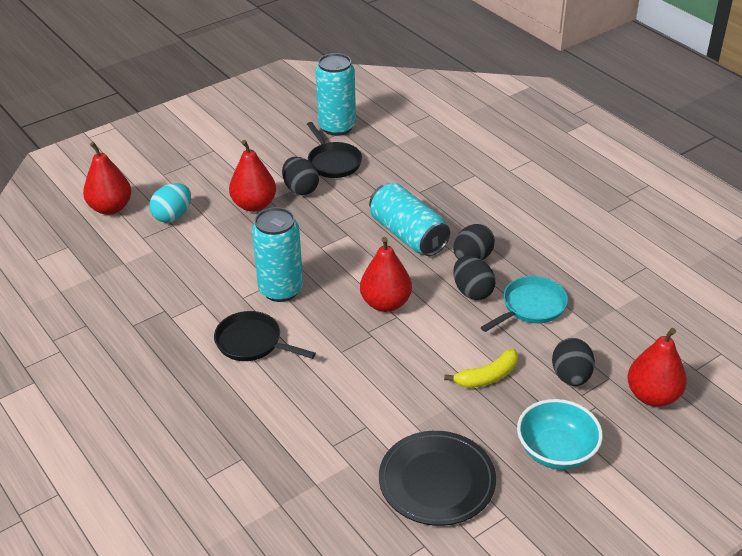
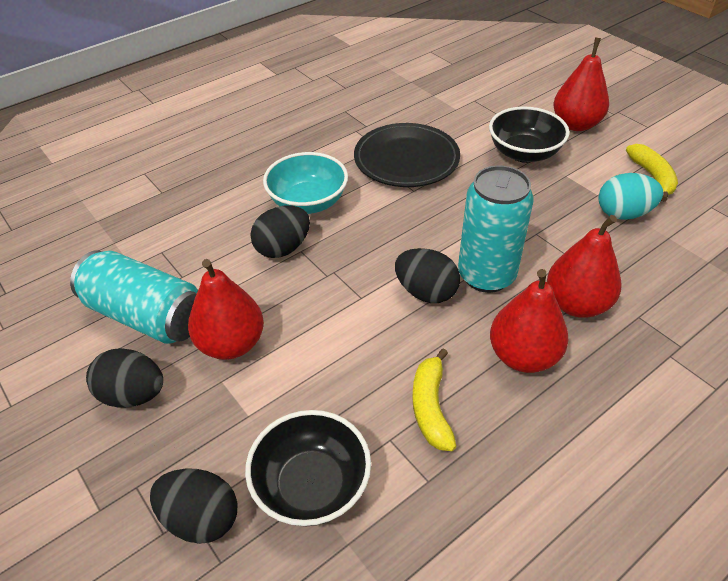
black bowl: 0 -> 2
black pan: 2 -> 0
turquoise can: 3 -> 2
turquoise pan: 1 -> 0
yellow banana: 1 -> 2

